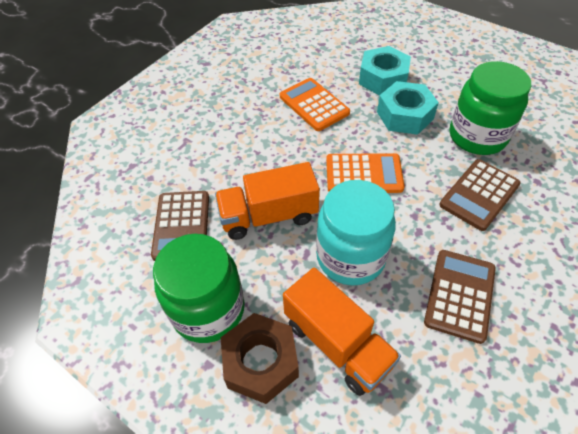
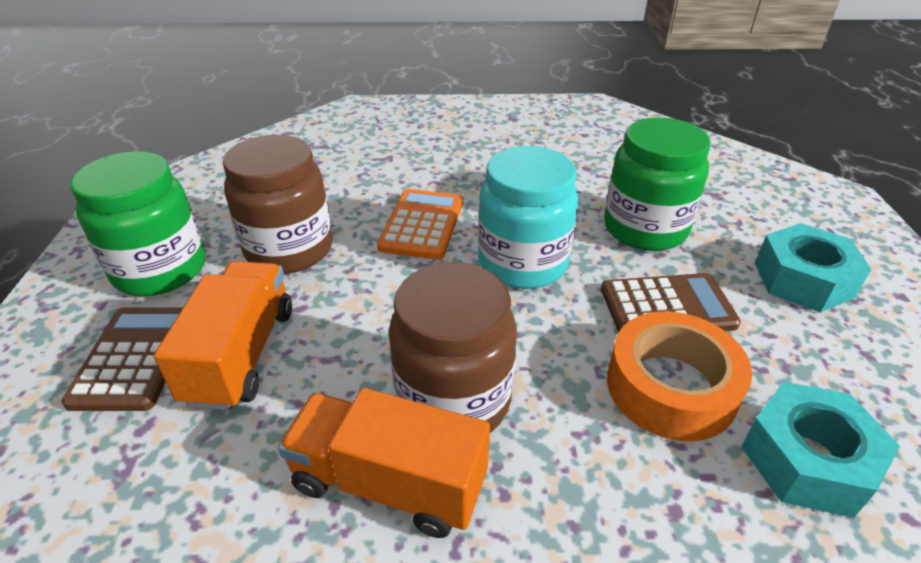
brown calculator: 3 -> 2
brown jar: 0 -> 2
brown nut: 1 -> 0
orange calculator: 2 -> 1
orange tape: 0 -> 1

